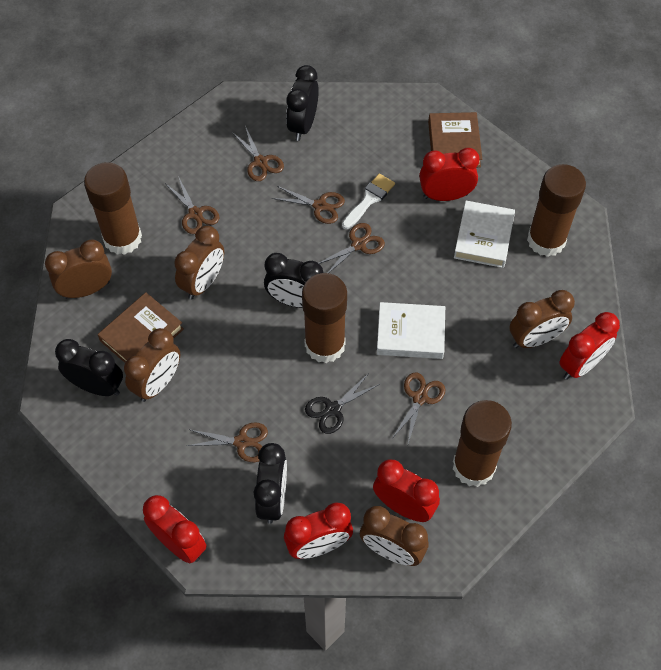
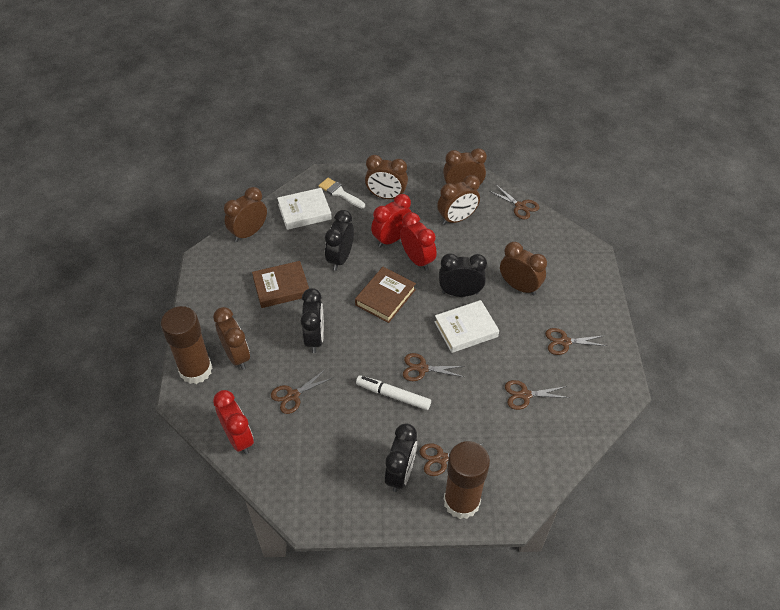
black scissors: 1 -> 0
brown clock: 5 -> 6
brown glue stick: 4 -> 2
red clock: 5 -> 3
white marker: 0 -> 1

